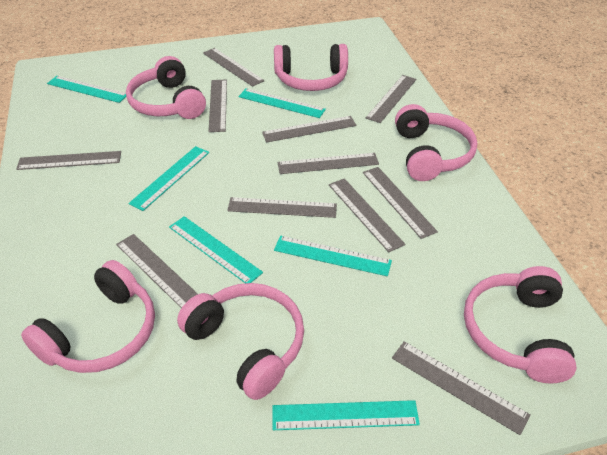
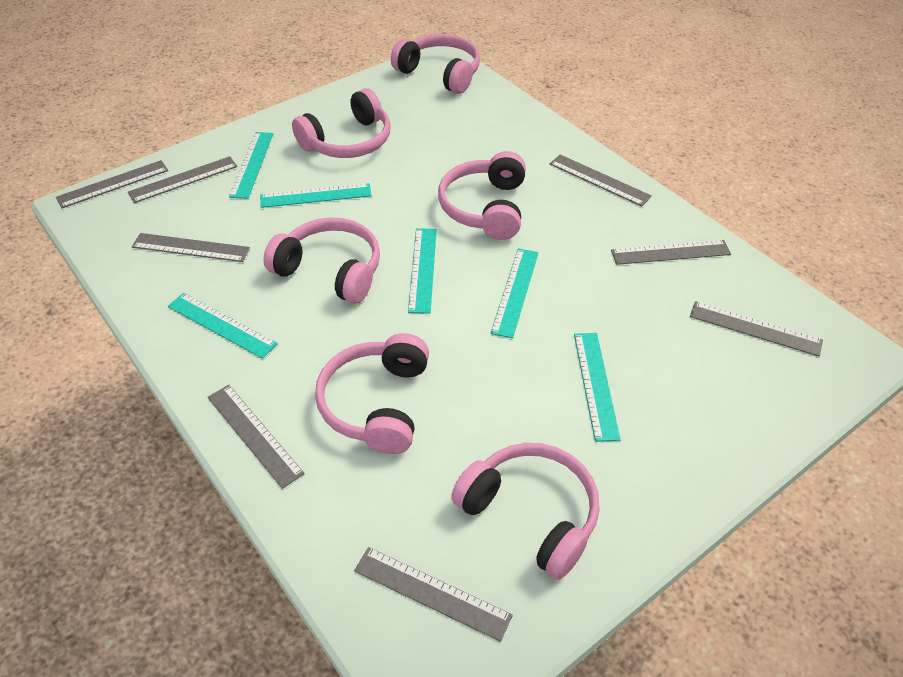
grey ruler: 11 -> 8

